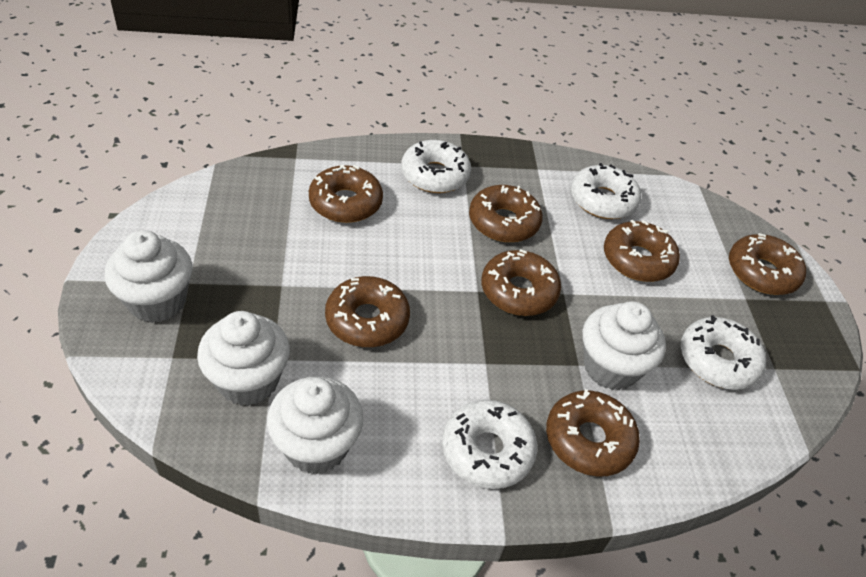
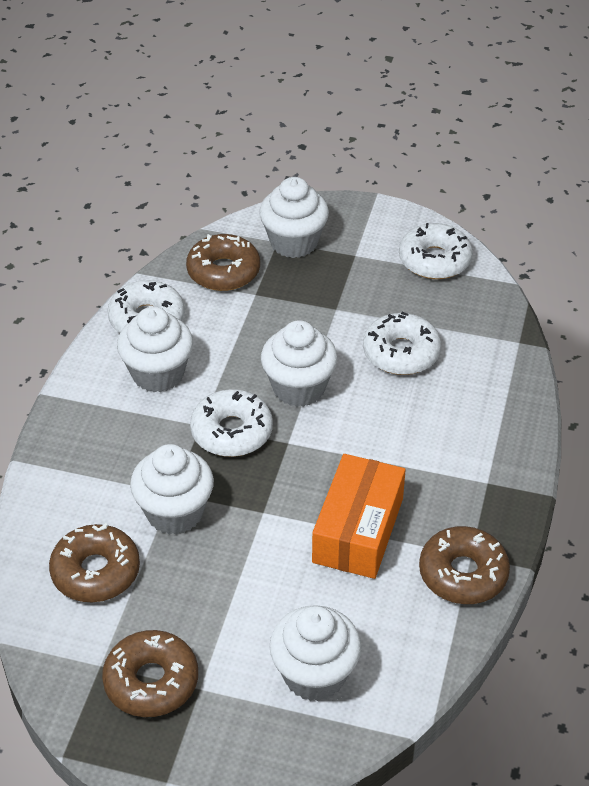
brown donut: 7 -> 4
orange box: 0 -> 1
white cupcake: 4 -> 5

